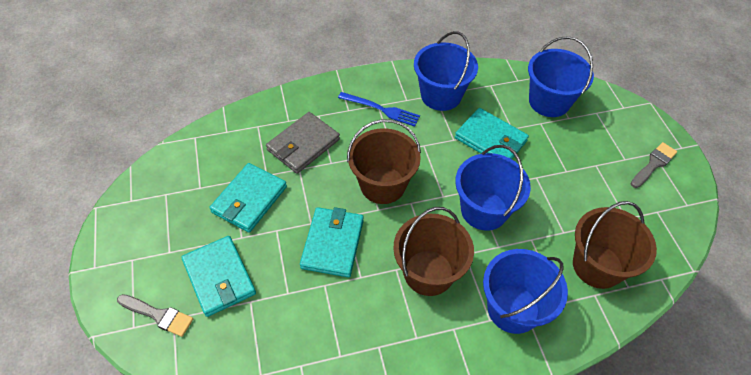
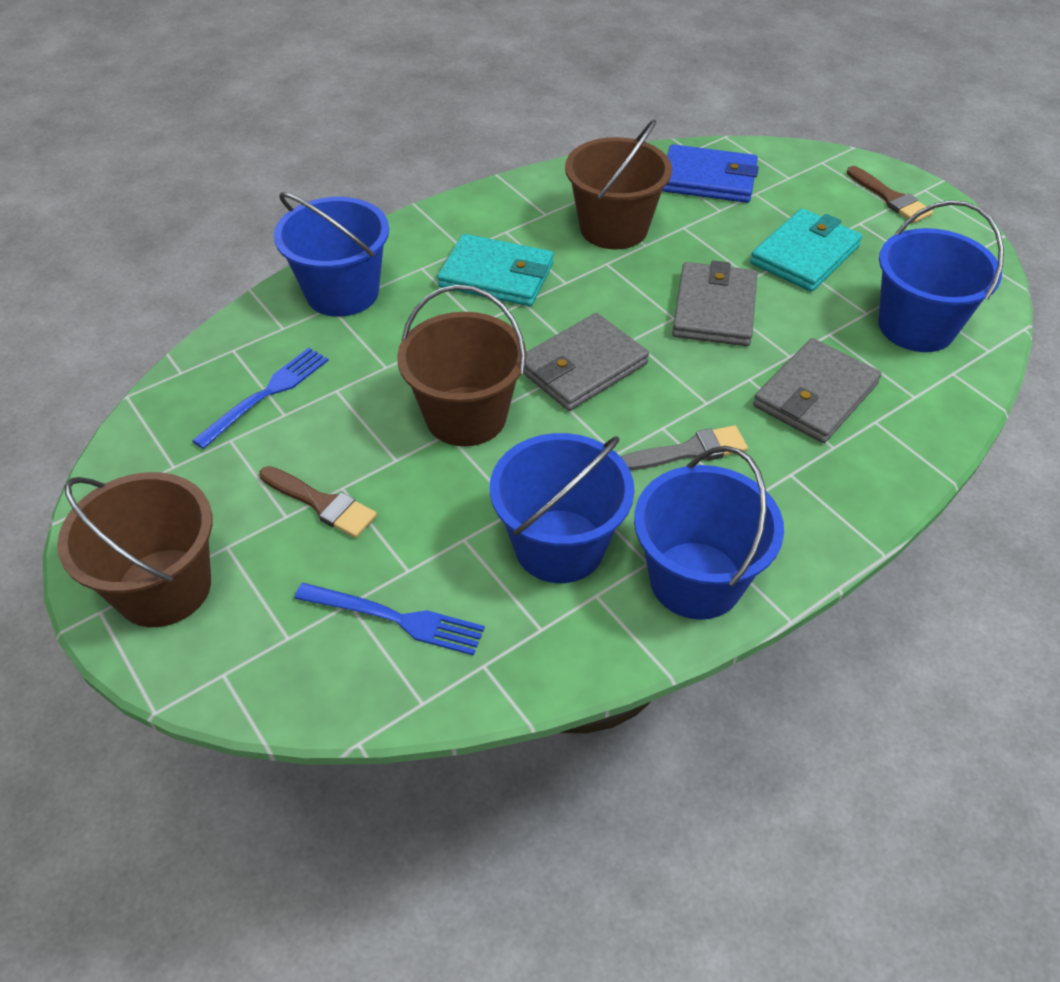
blue fork: 1 -> 2
blue wallet: 0 -> 1
brown brush: 0 -> 2
grey brush: 2 -> 1
grey wallet: 1 -> 3
turquoise wallet: 4 -> 2

